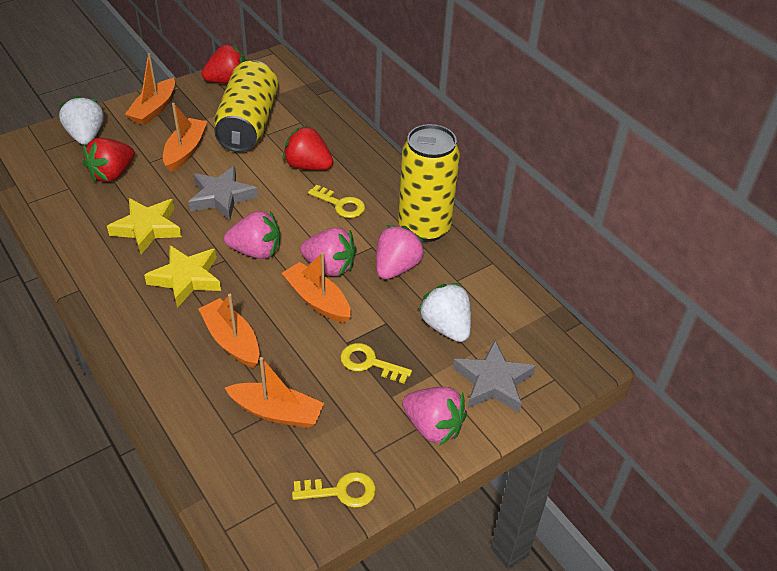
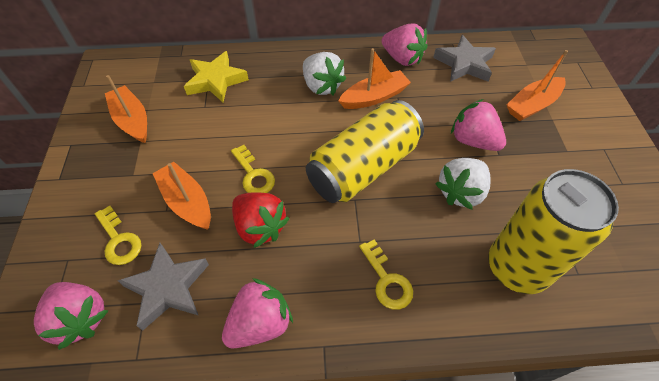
orange boat: 5 -> 4
red strawberry: 3 -> 1
yellow star: 2 -> 1

